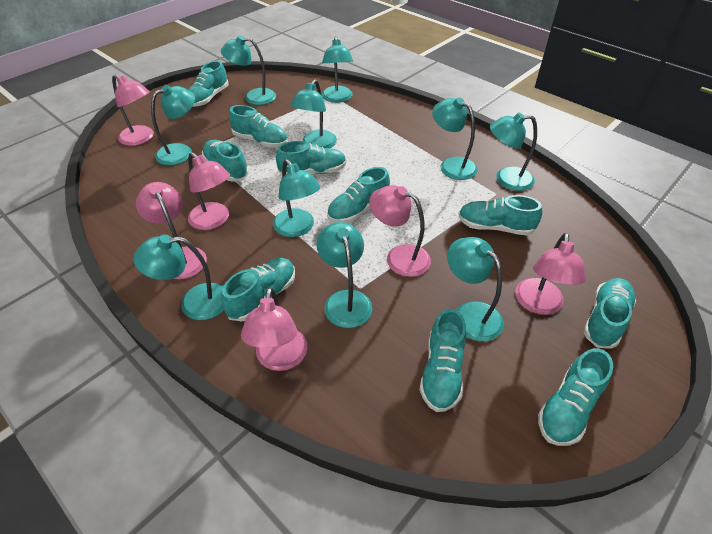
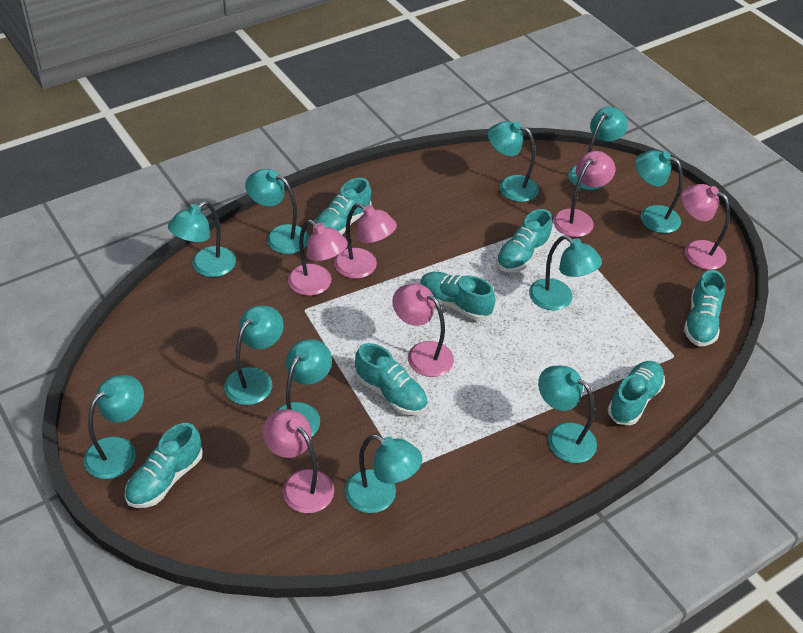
turquoise lamp: 10 -> 11
turquoise shoe: 10 -> 7

